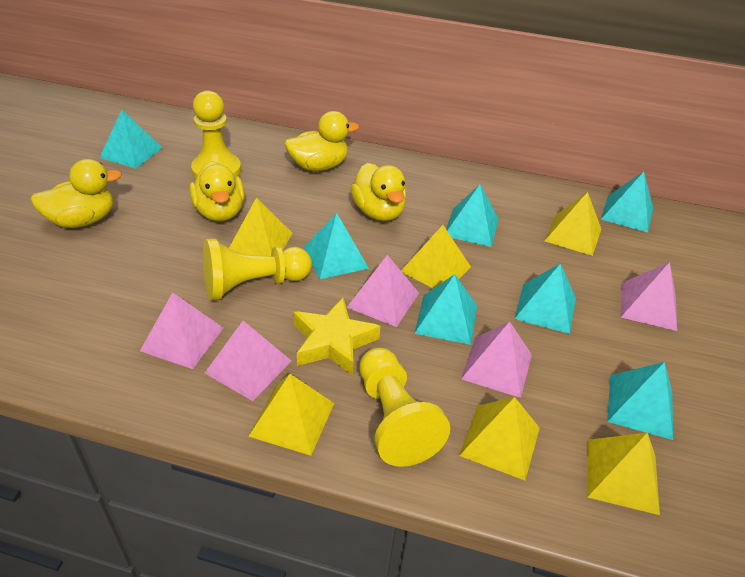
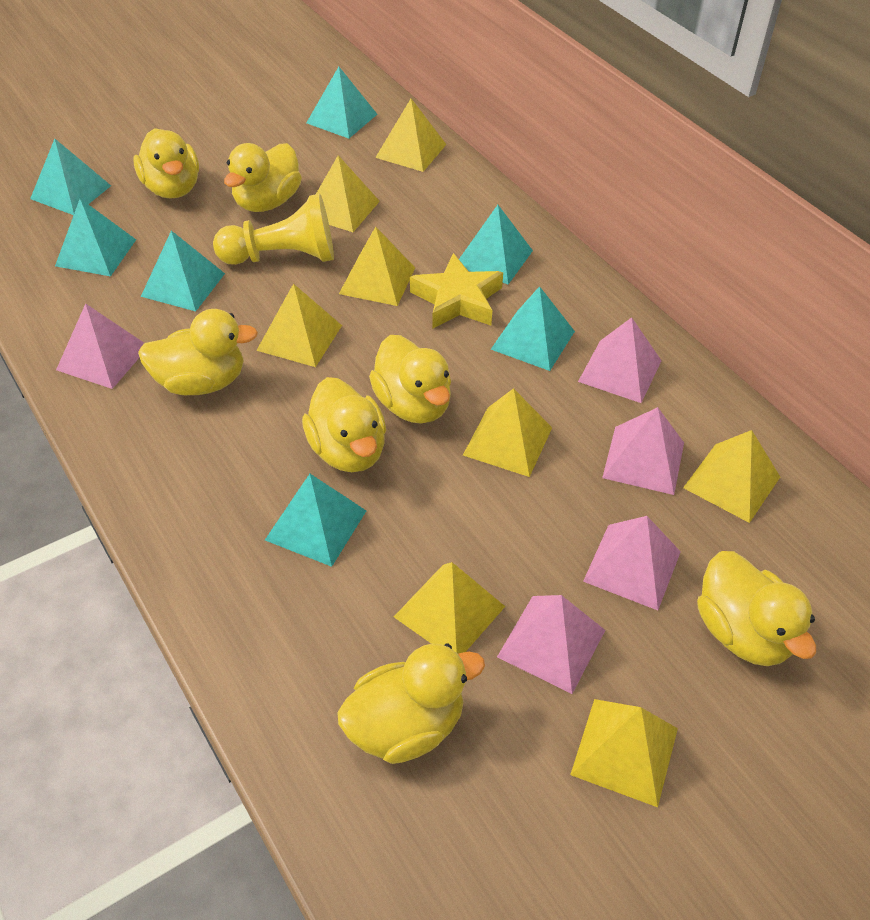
yellow duck: 4 -> 7
yellow pawn: 3 -> 1
yellow pyramid: 6 -> 8

